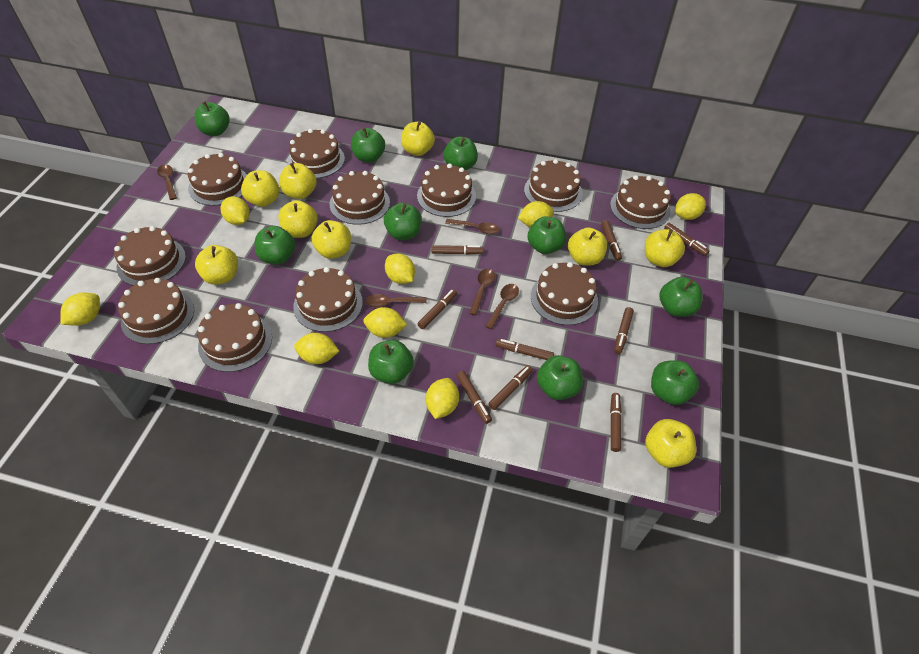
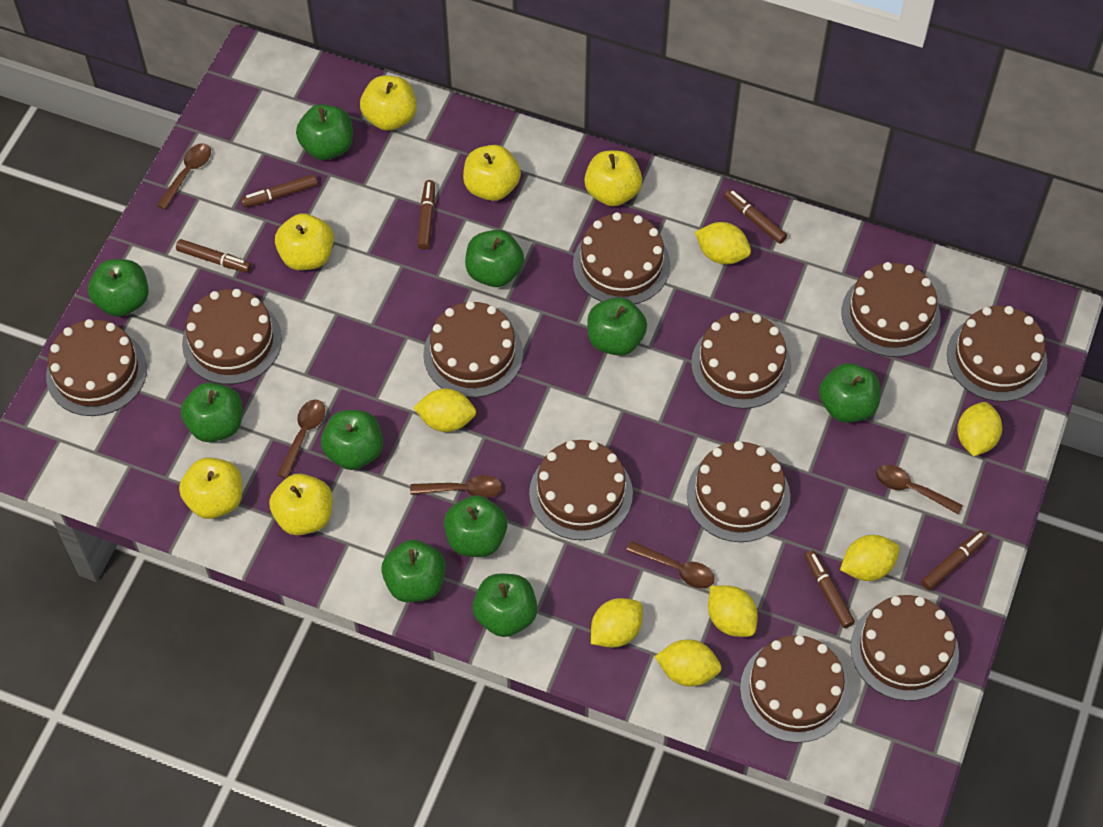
brown marker: 9 -> 6
yellow apple: 9 -> 6
yellow lemon: 8 -> 7

